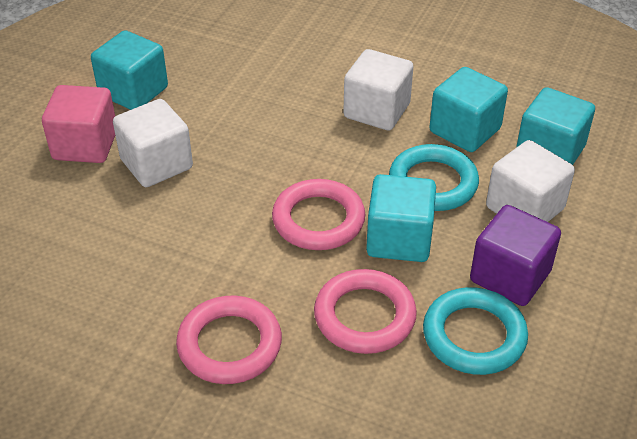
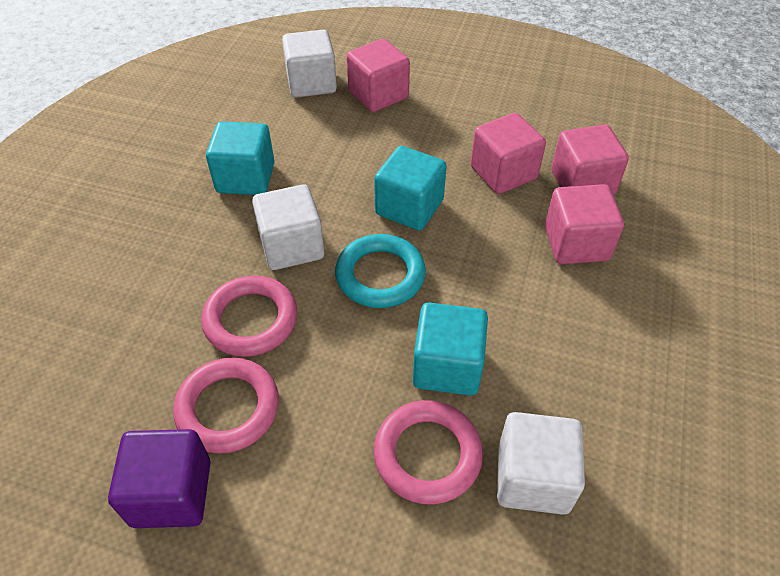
pink cube: 1 -> 4
turquoise cube: 4 -> 3
turquoise ring: 2 -> 1

